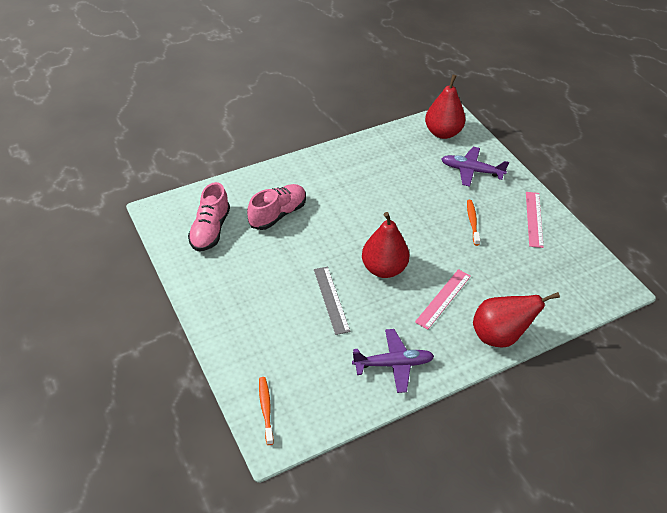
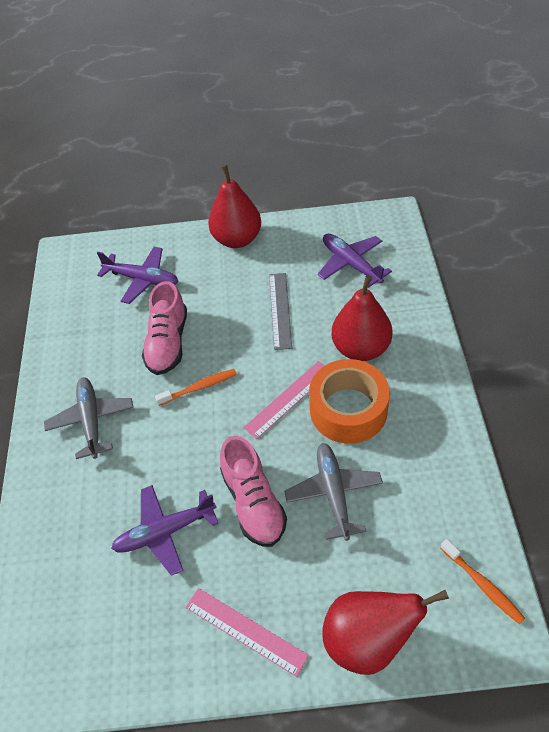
grey plane: 0 -> 2
orange tape: 0 -> 1
purple plane: 2 -> 3

